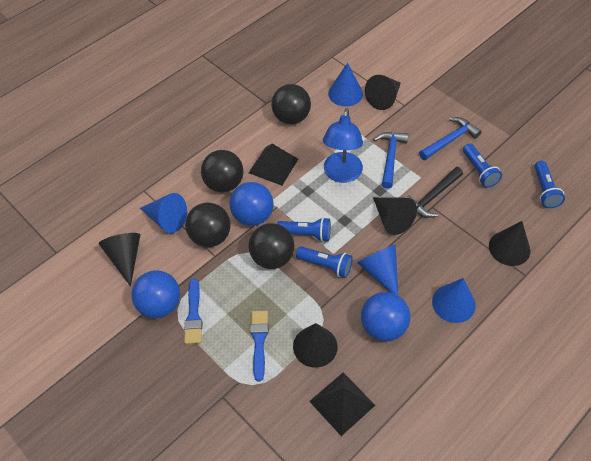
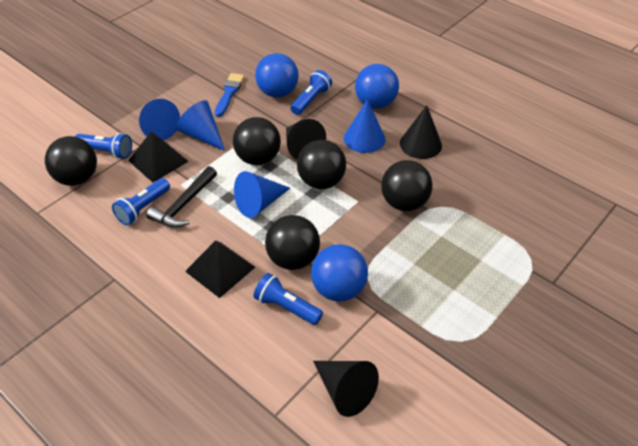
black ball: 4 -> 5
black cone: 5 -> 3
blue brush: 2 -> 1
blue hammer: 2 -> 0
blue lamp: 1 -> 0

